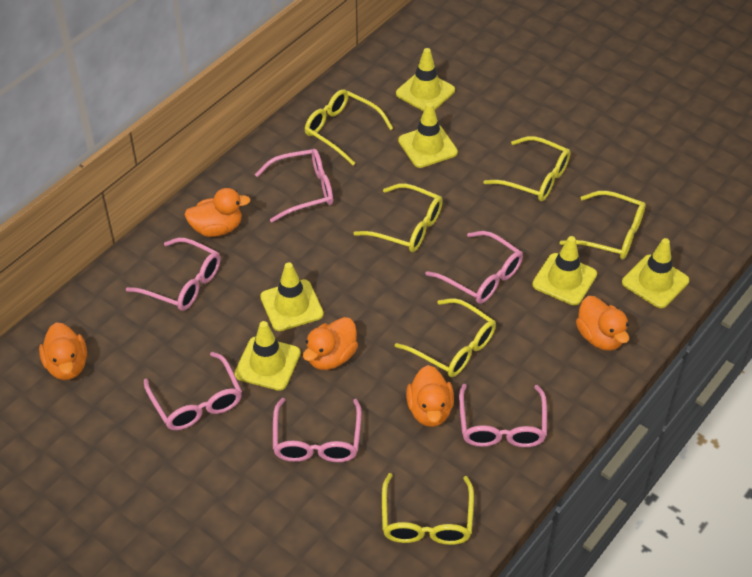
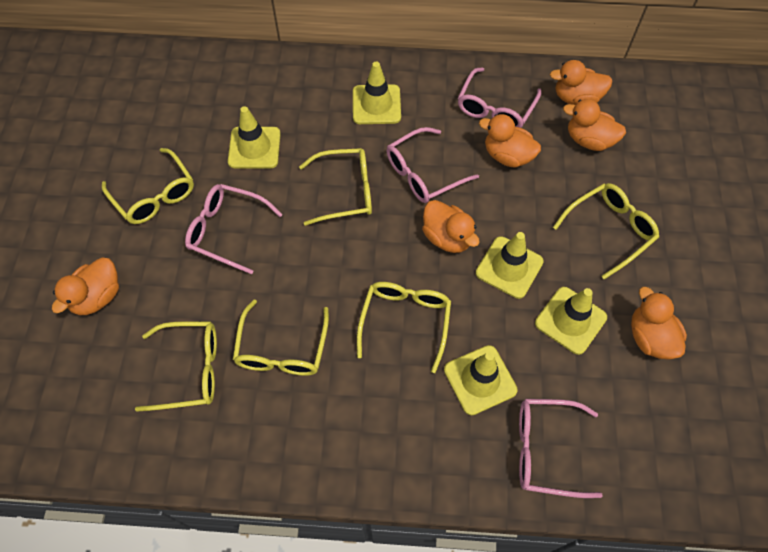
orange duck: 5 -> 6
pink glasses: 6 -> 4
yellow traffic cone: 6 -> 5

